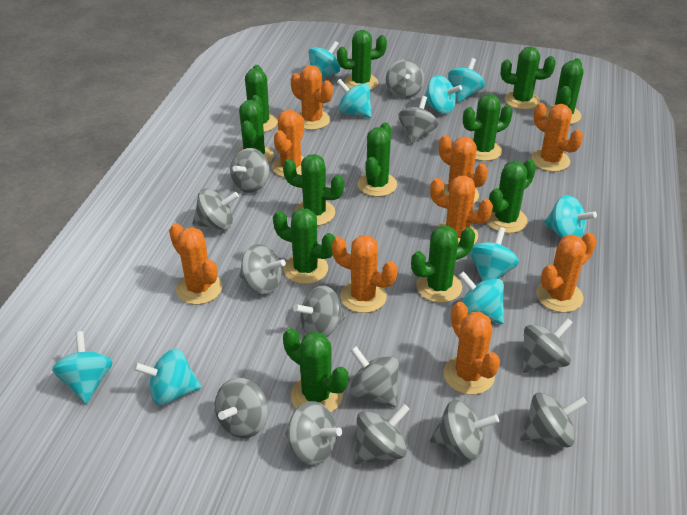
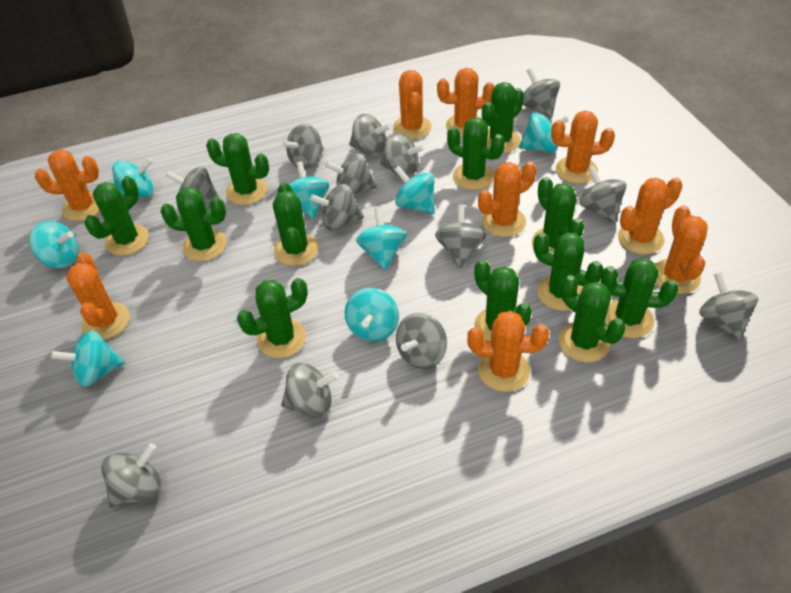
turquoise spinning top: 9 -> 8

